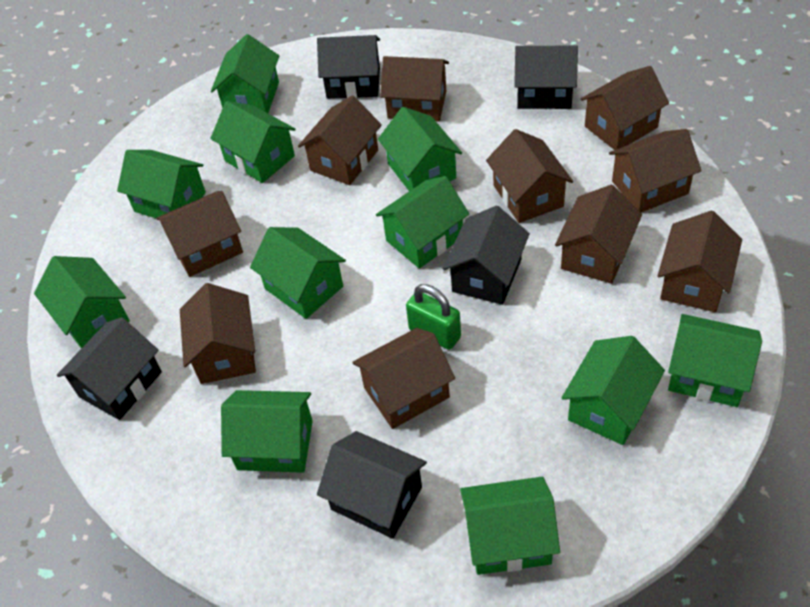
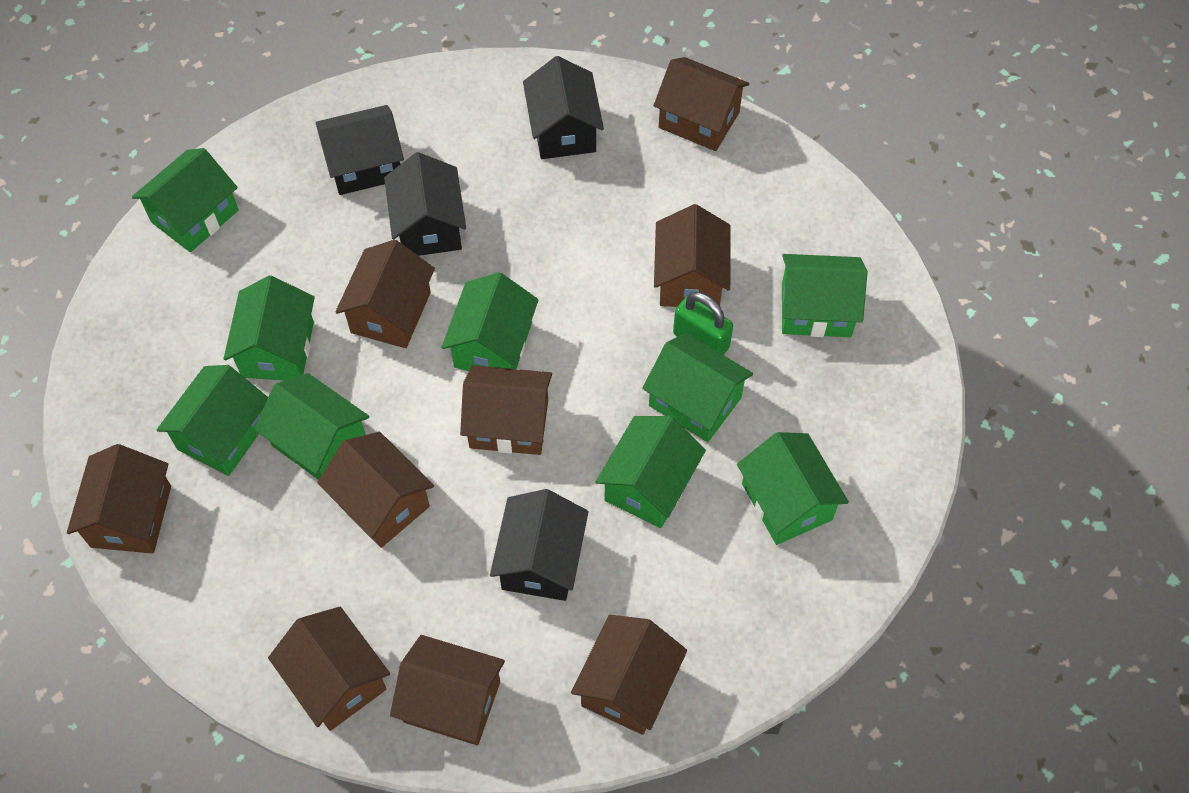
black house: 5 -> 4
brown house: 10 -> 9
green house: 11 -> 9

